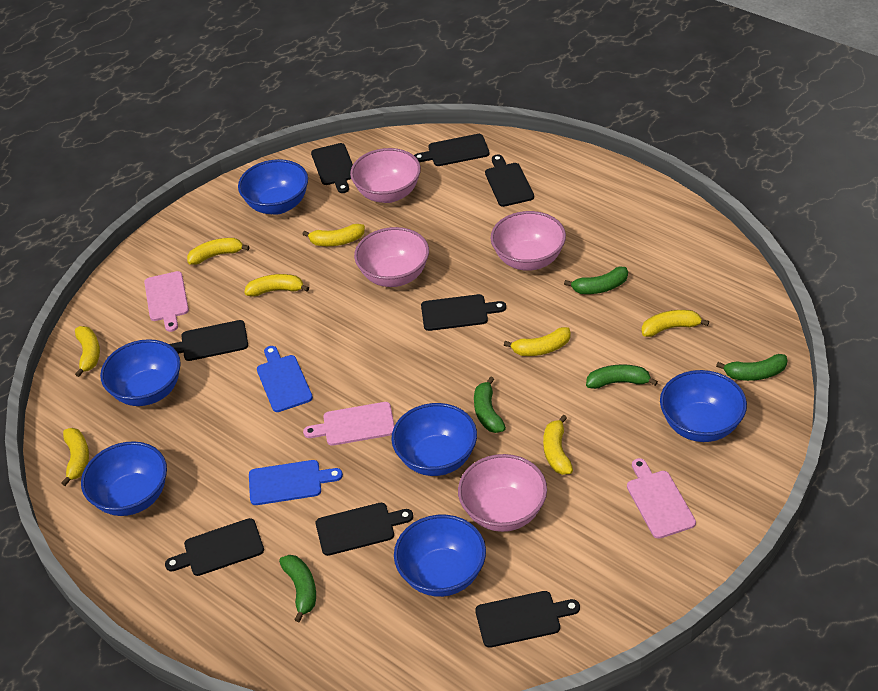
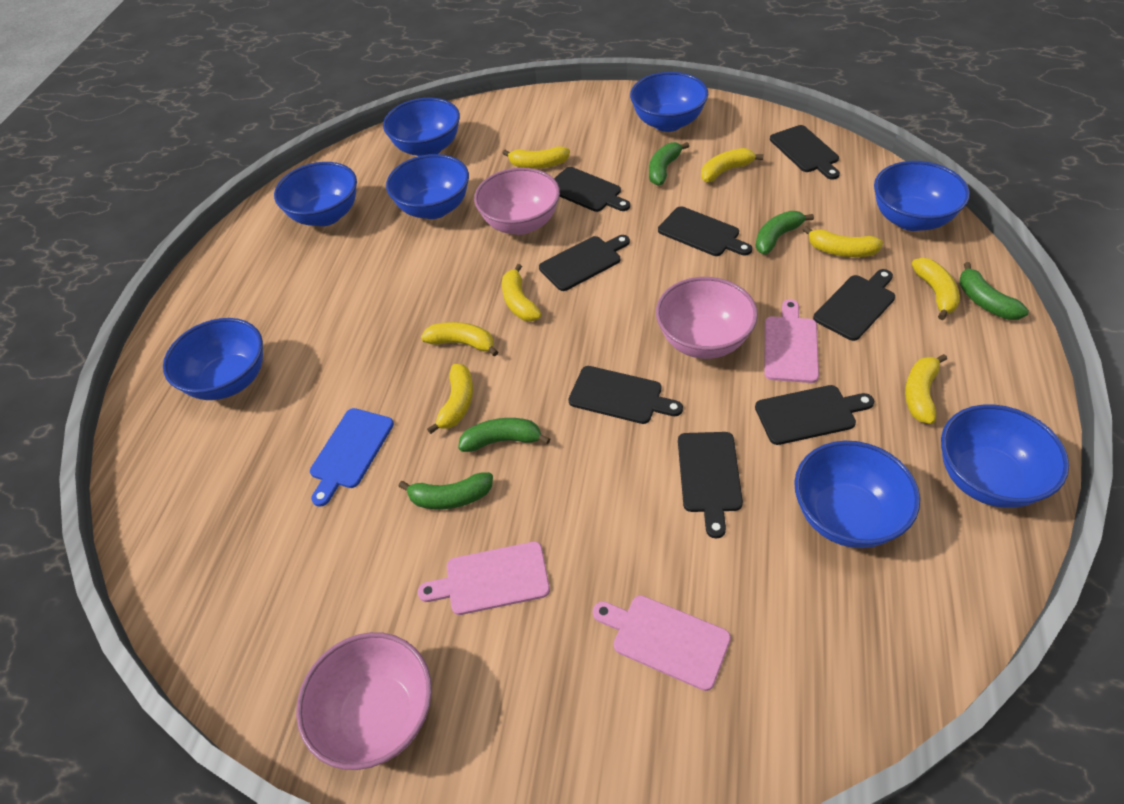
blue bowl: 6 -> 8
blue cutting board: 2 -> 1
pink bowl: 4 -> 3

